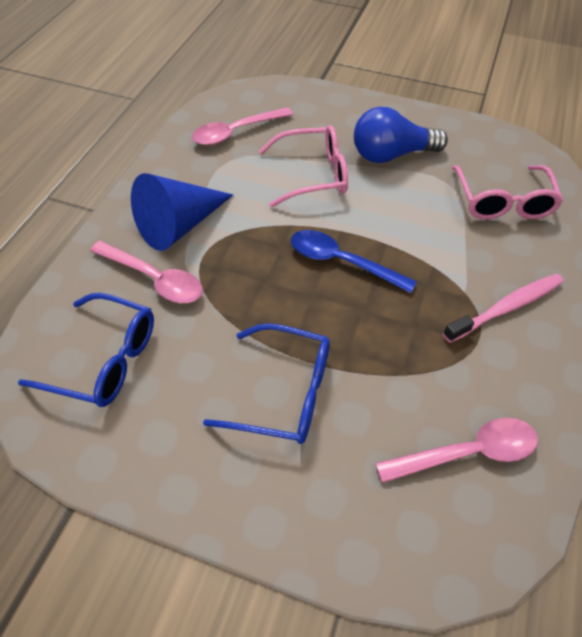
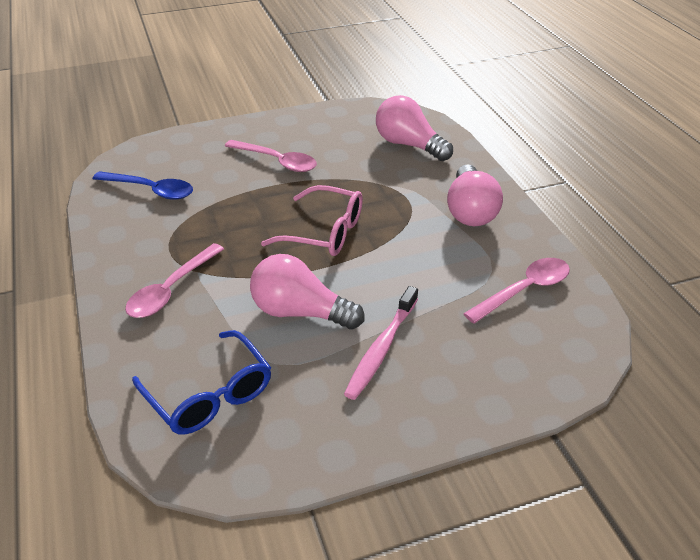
blue cone: 1 -> 0
blue glasses: 2 -> 1
blue light bulb: 1 -> 0
pink glasses: 2 -> 1
pink light bulb: 0 -> 3

